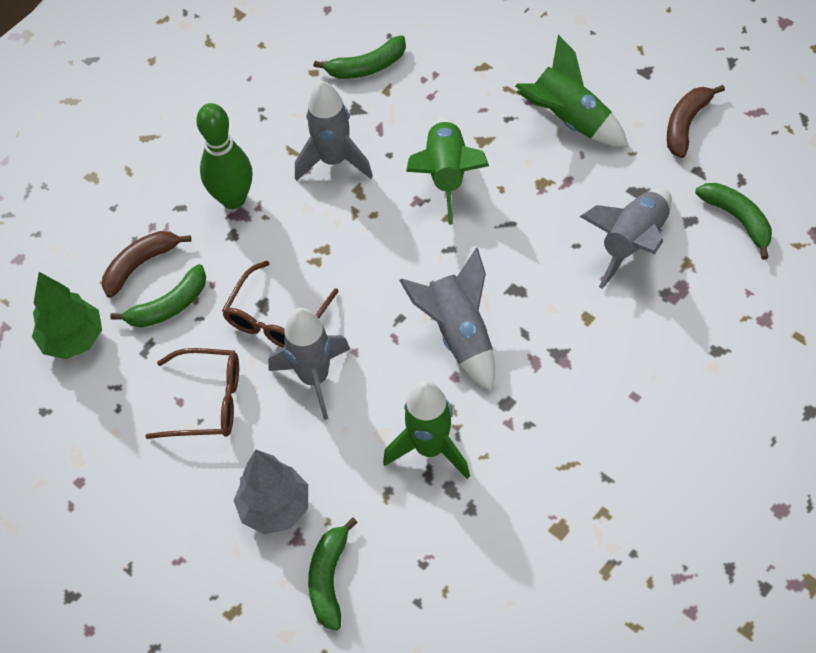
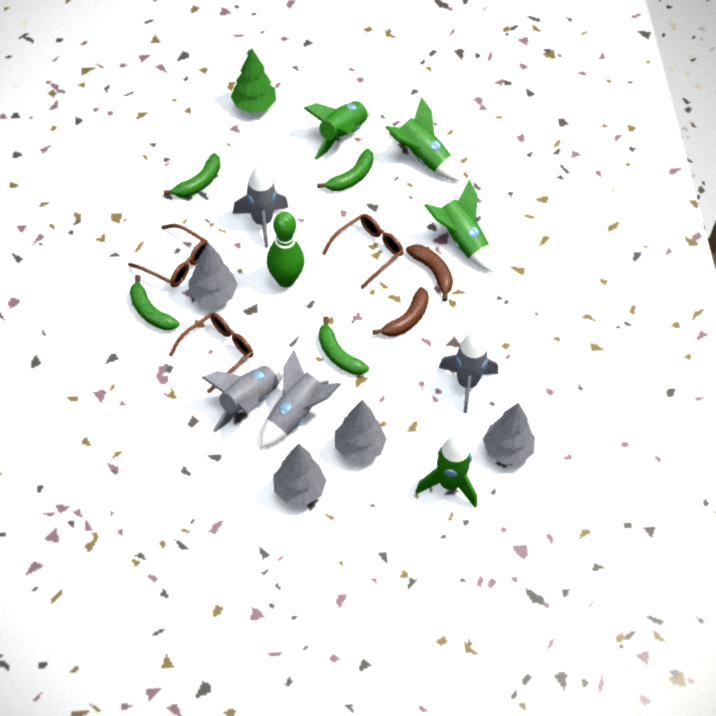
brown glasses: 2 -> 3
green rocket: 3 -> 4
grey tree: 1 -> 4

